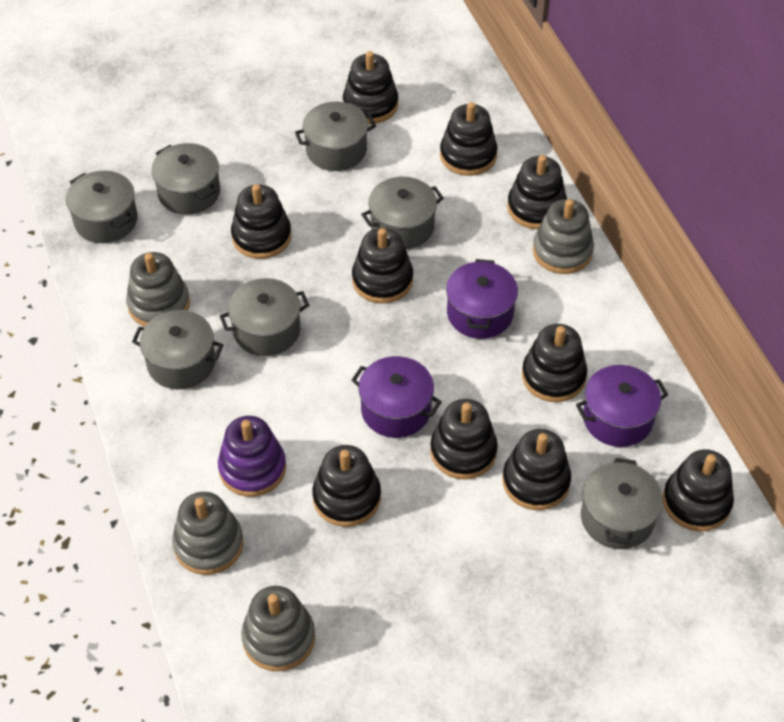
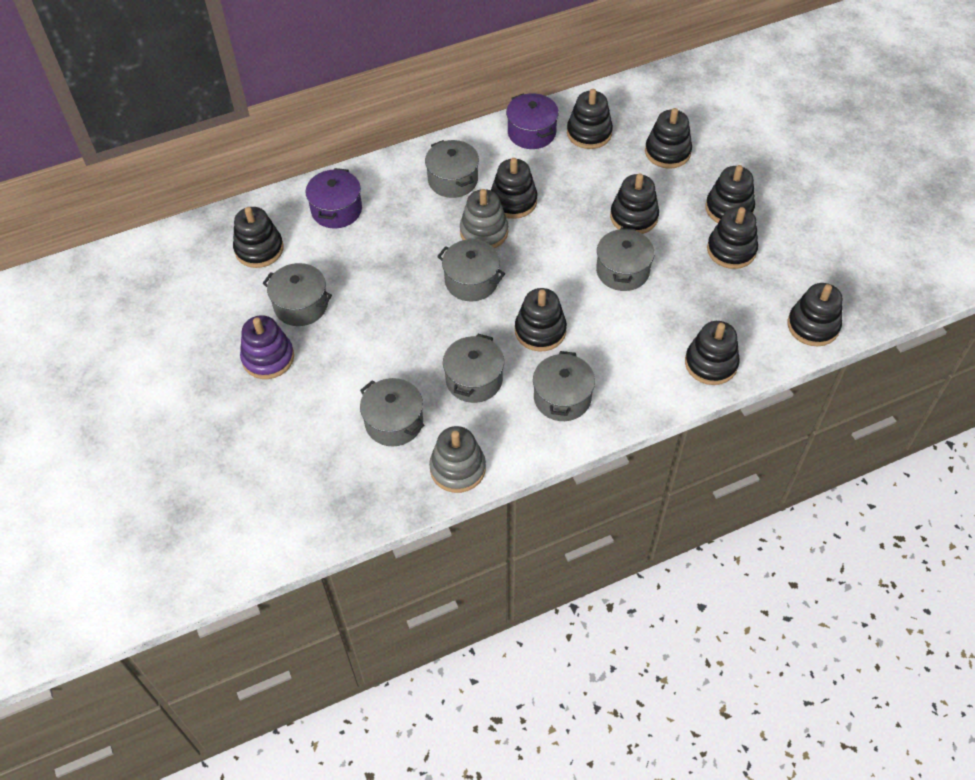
grey stacking toy: 4 -> 2
purple pot: 3 -> 2

